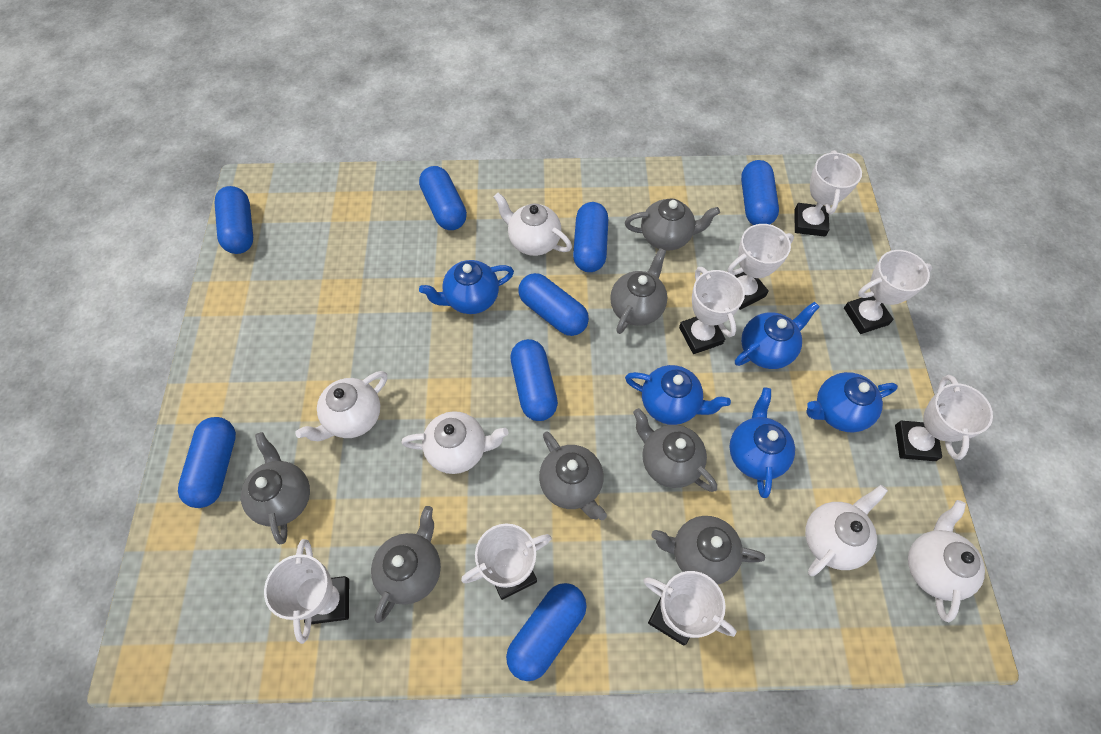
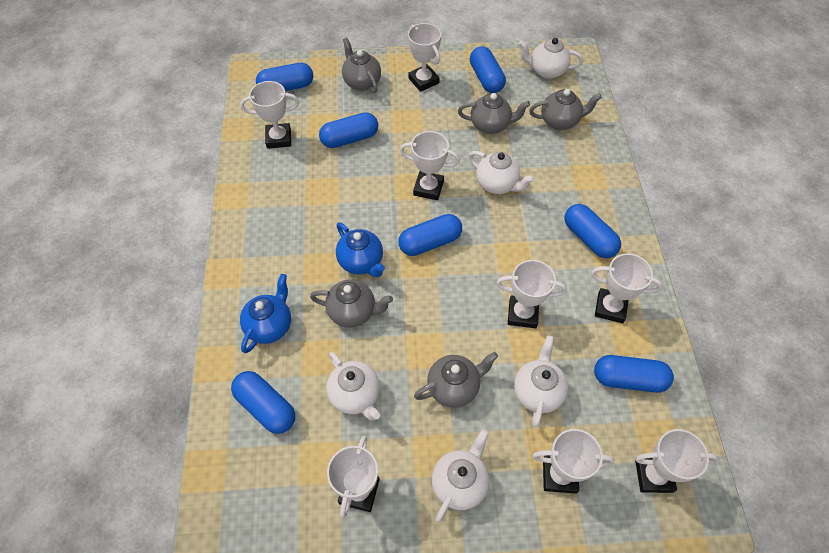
blue capsule: 8 -> 7
blue teapot: 5 -> 2
grey teapot: 7 -> 5

